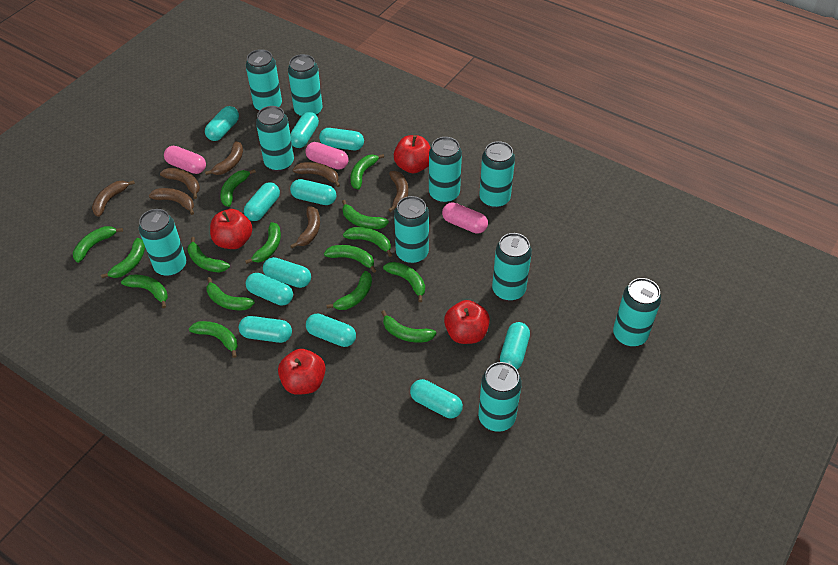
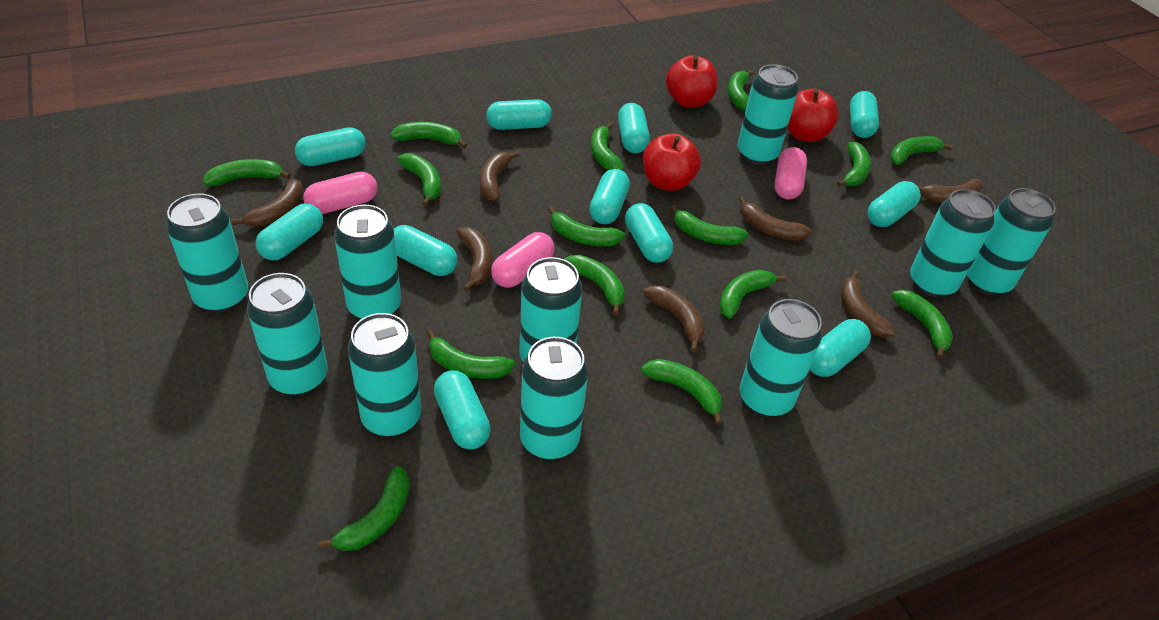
red apple: 4 -> 3

